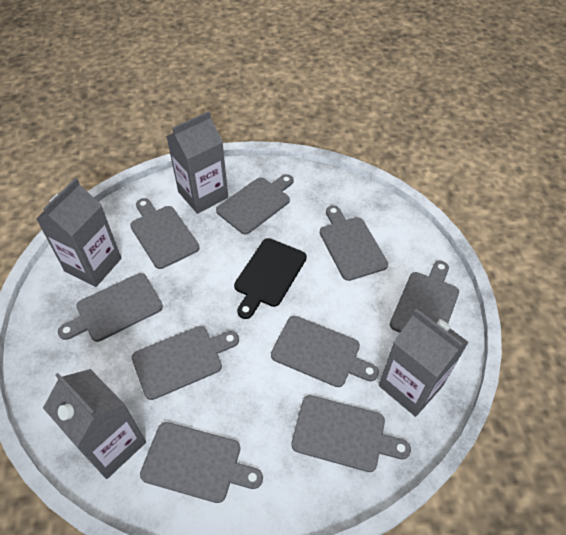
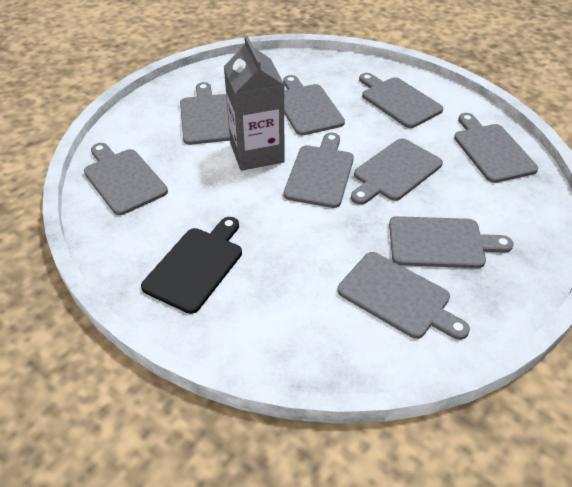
grey carton: 4 -> 1

